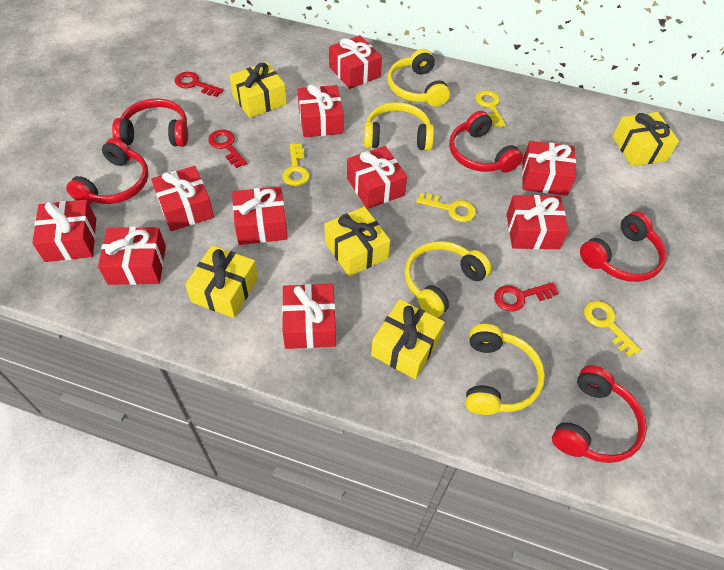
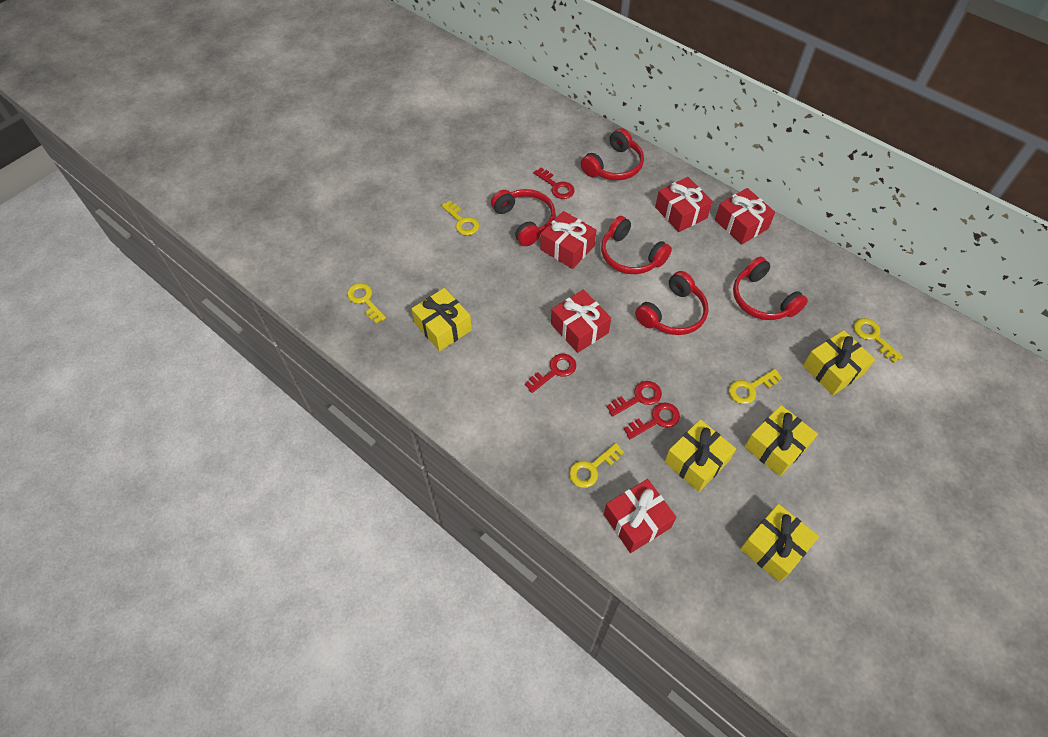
red gift: 10 -> 5
red key: 3 -> 4
yellow headphones: 4 -> 0
yellow key: 4 -> 5

